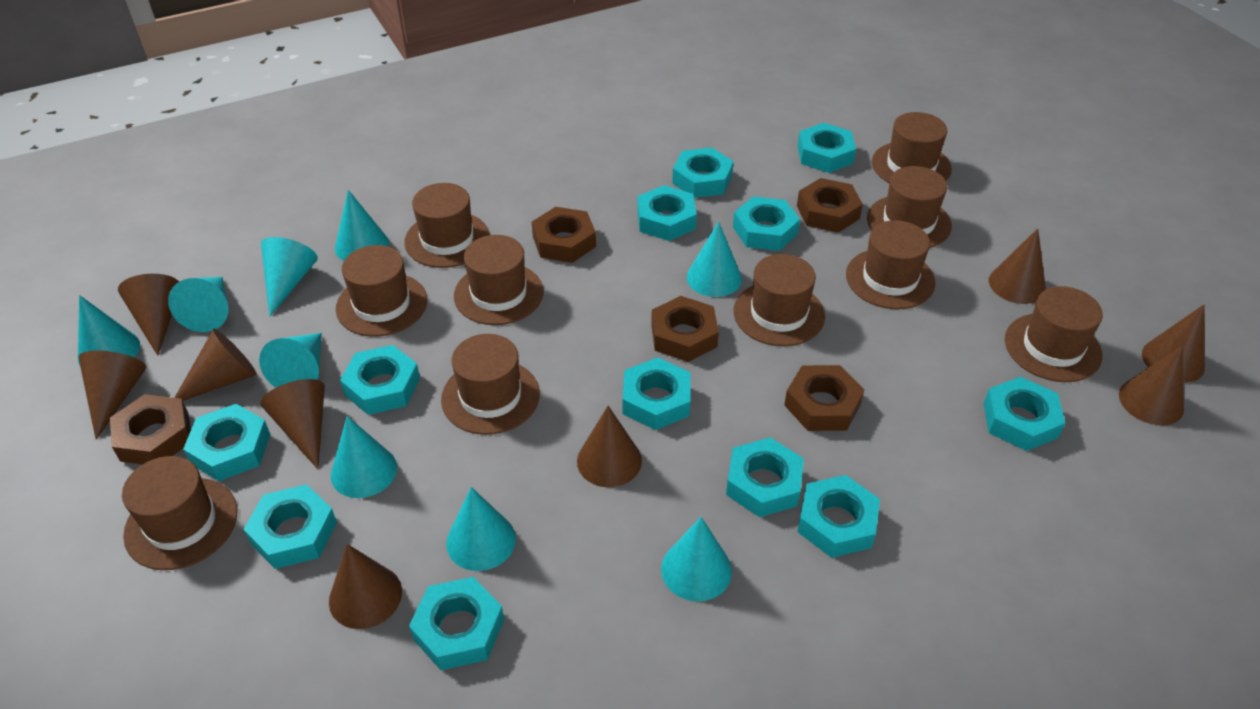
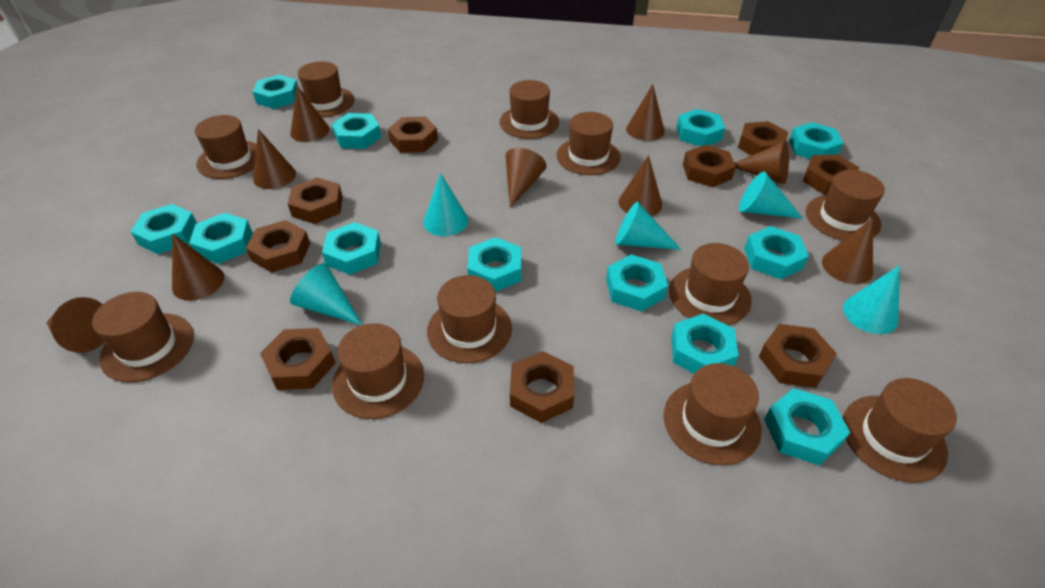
brown hat: 10 -> 11
brown nut: 5 -> 9
turquoise cone: 9 -> 5

